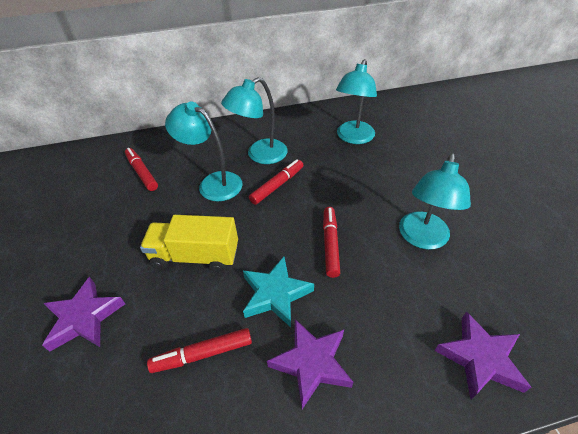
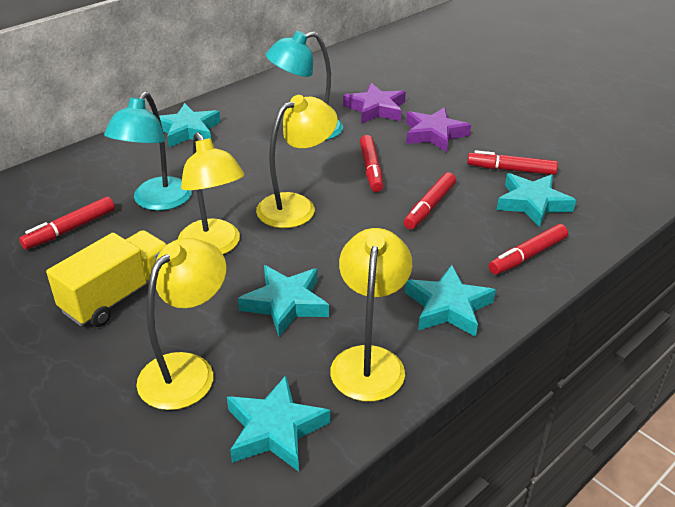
purple star: 3 -> 2
red marker: 4 -> 5
turquoise lamp: 4 -> 2
turquoise star: 1 -> 5
yellow lamp: 0 -> 4

